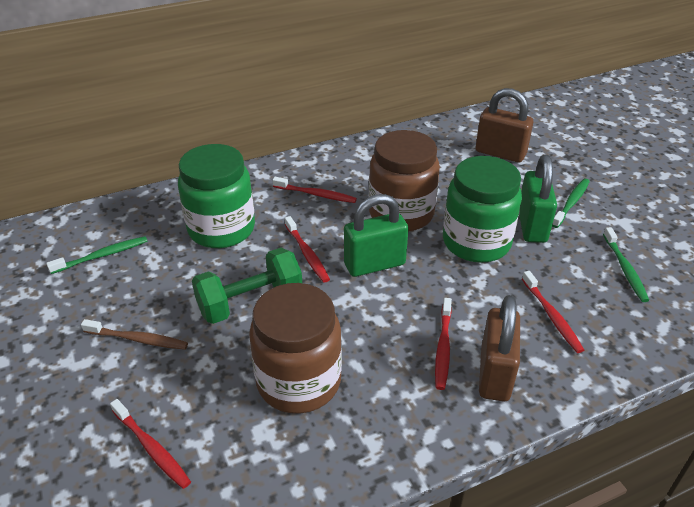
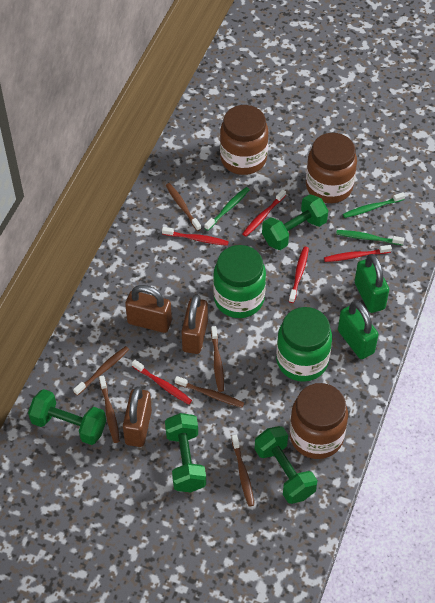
brown jar: 2 -> 3
brown padlock: 2 -> 3
brown toothbrush: 1 -> 6
green dumbbell: 1 -> 4

